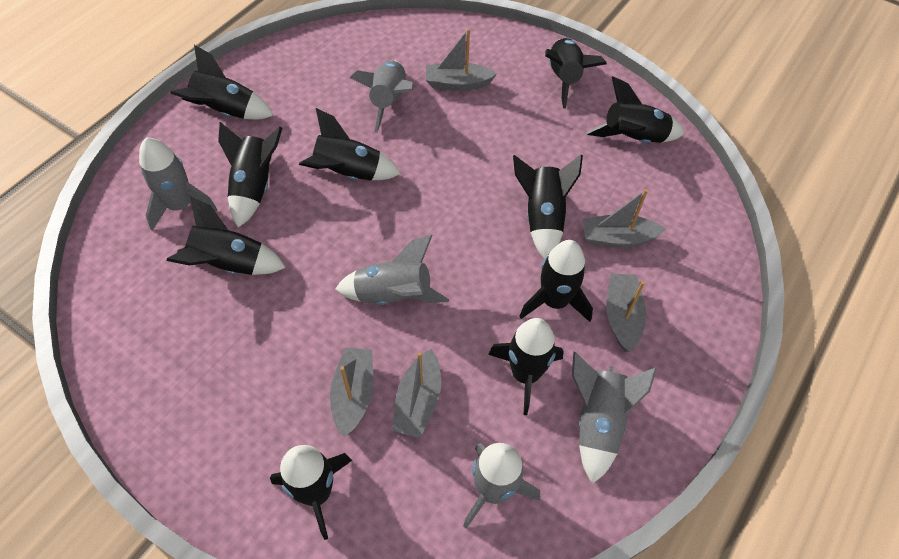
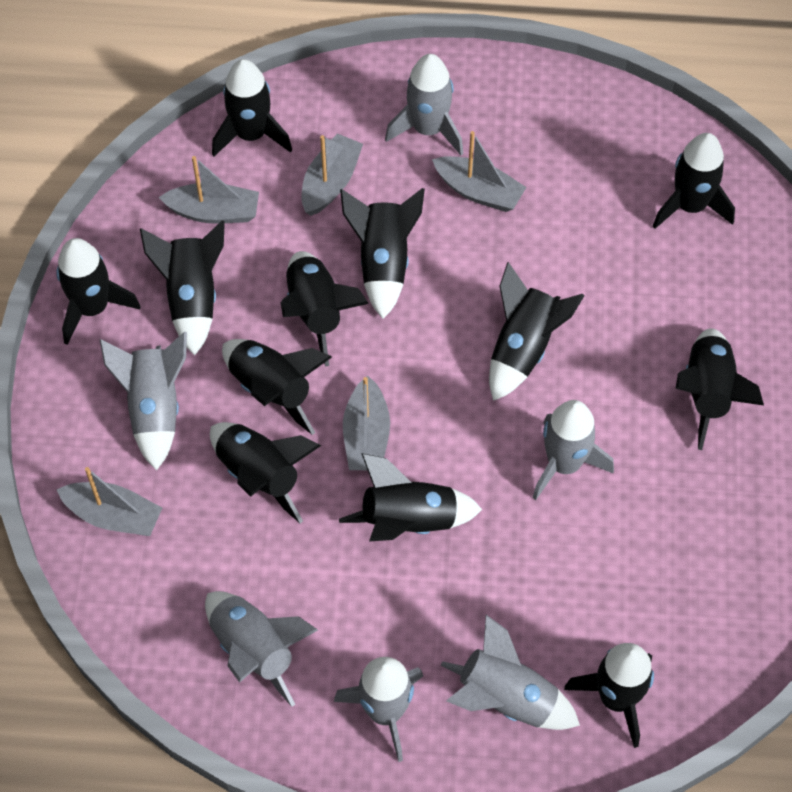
black rocket: 10 -> 12
grey rocket: 5 -> 6

